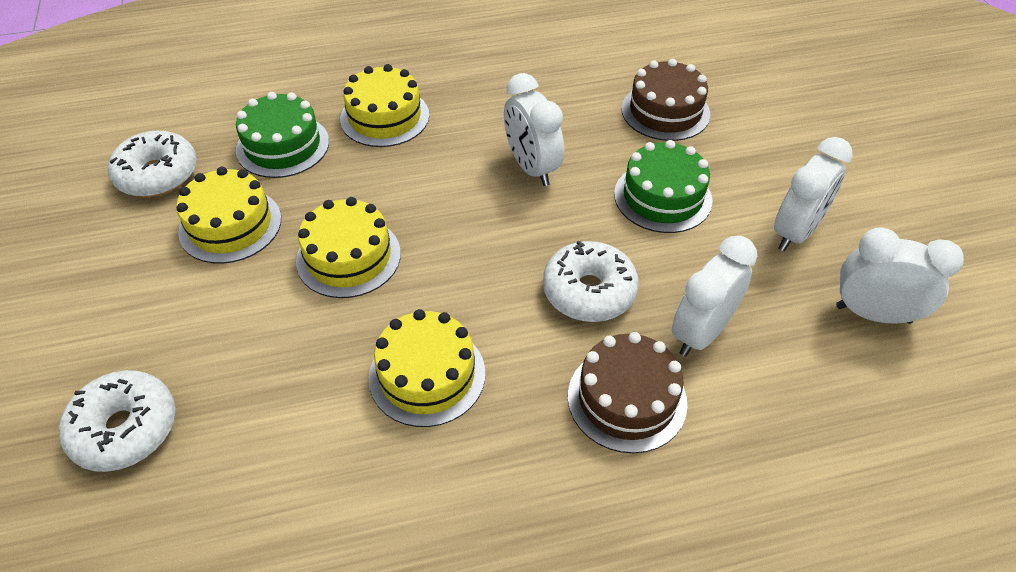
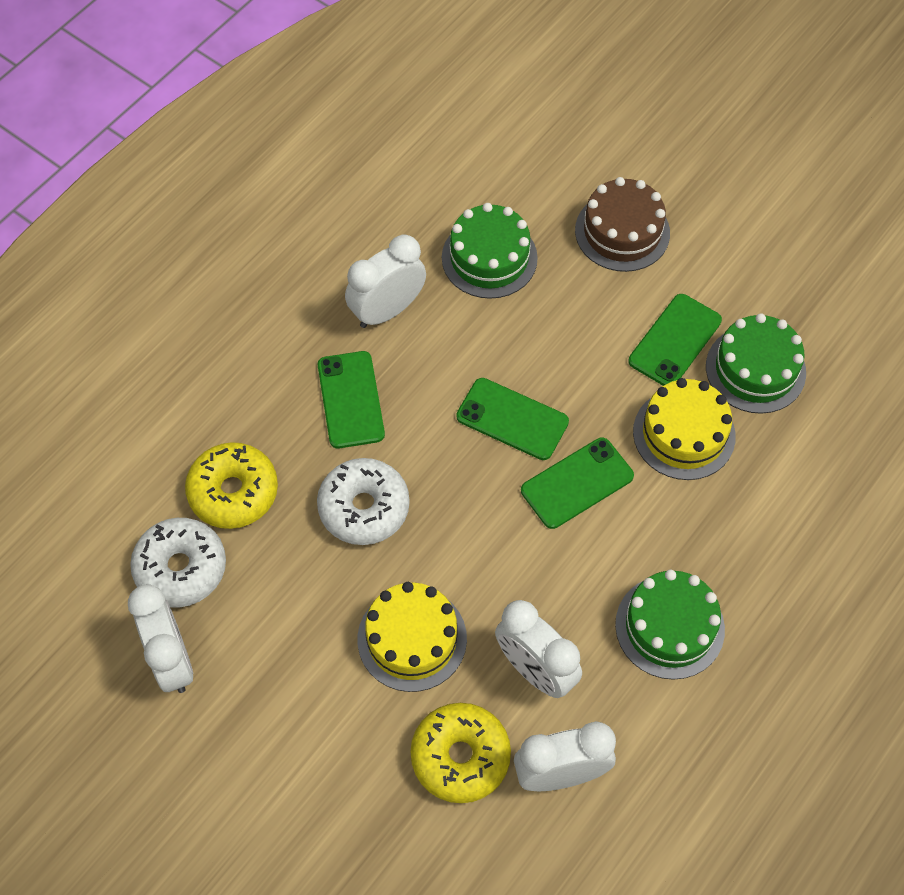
brown cake: 2 -> 1
green cake: 2 -> 3
green phone: 0 -> 4
white donut: 3 -> 2
yellow cake: 4 -> 2
yellow donut: 0 -> 2

